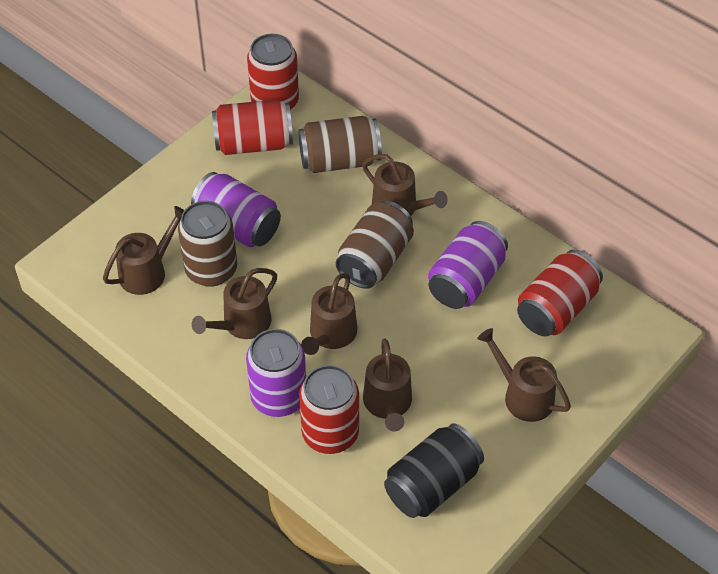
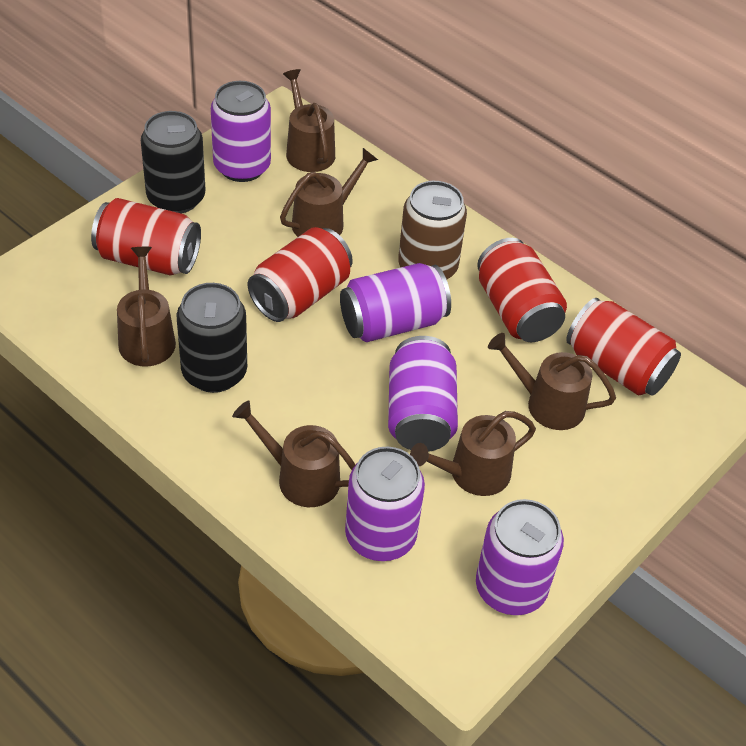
black can: 1 -> 2
brown can: 3 -> 1
purple can: 3 -> 5

